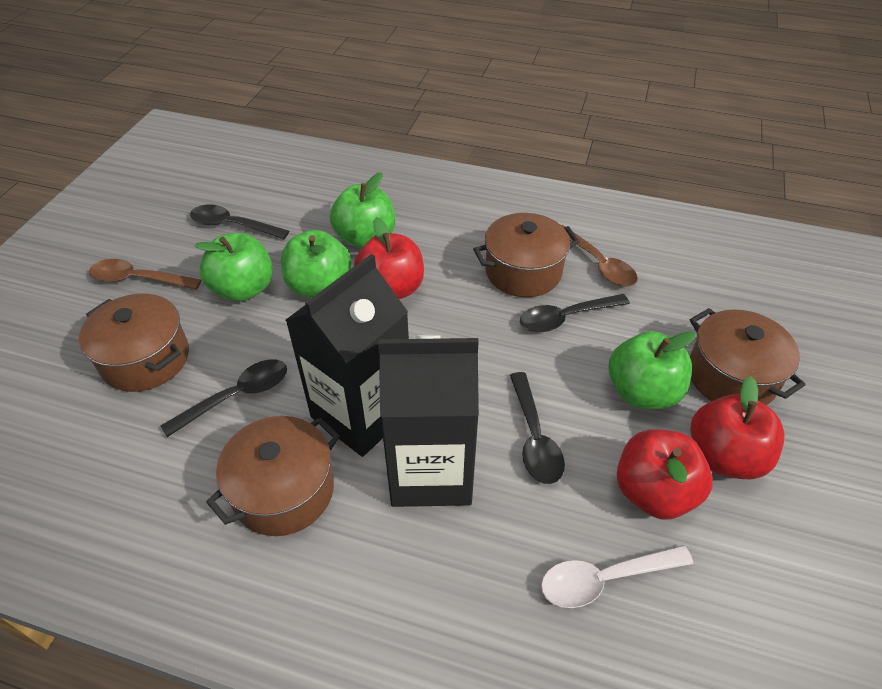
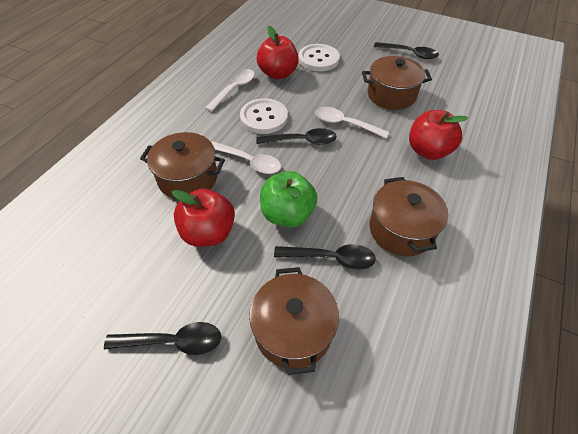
black carton: 2 -> 0
brown spoon: 2 -> 0
green apple: 4 -> 1
white button: 0 -> 2
white spoon: 1 -> 3

